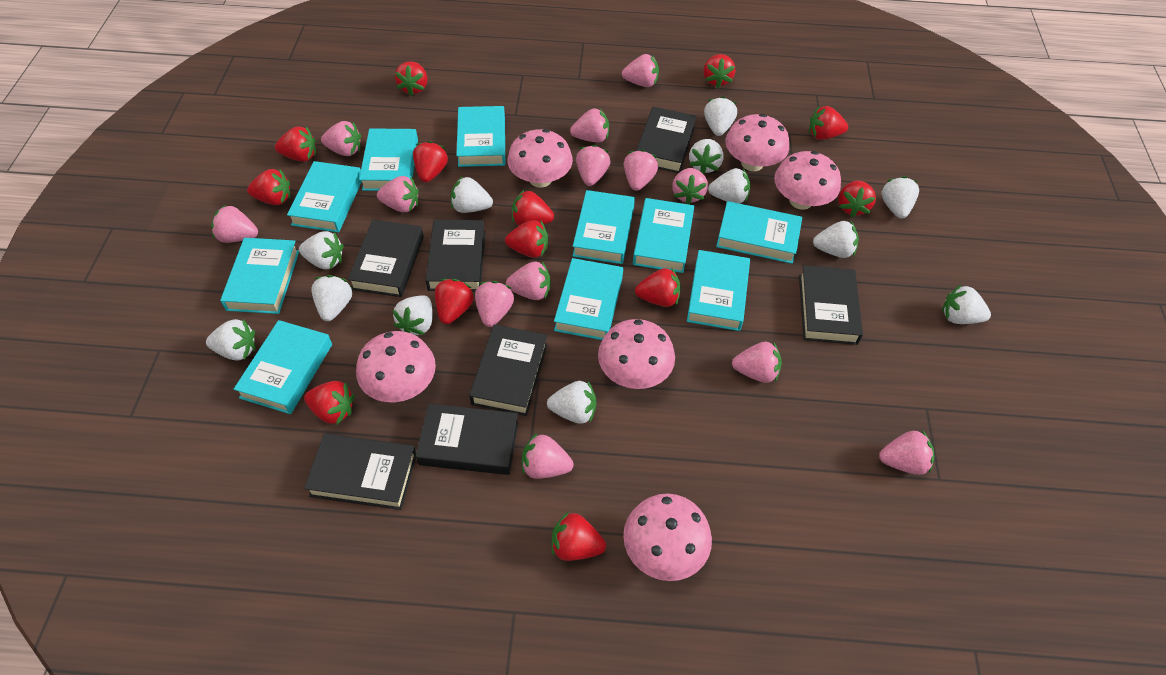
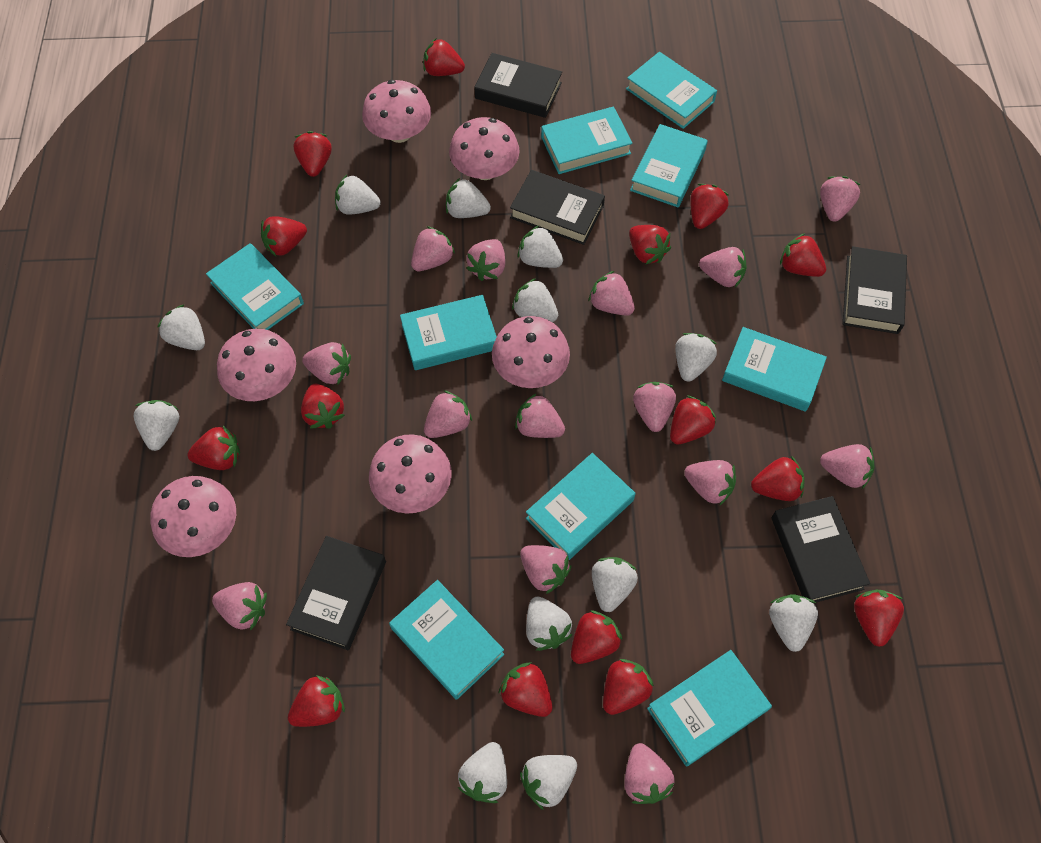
black book: 7 -> 5
pink strawberry: 13 -> 14
red strawberry: 13 -> 15
turquoise book: 10 -> 9

